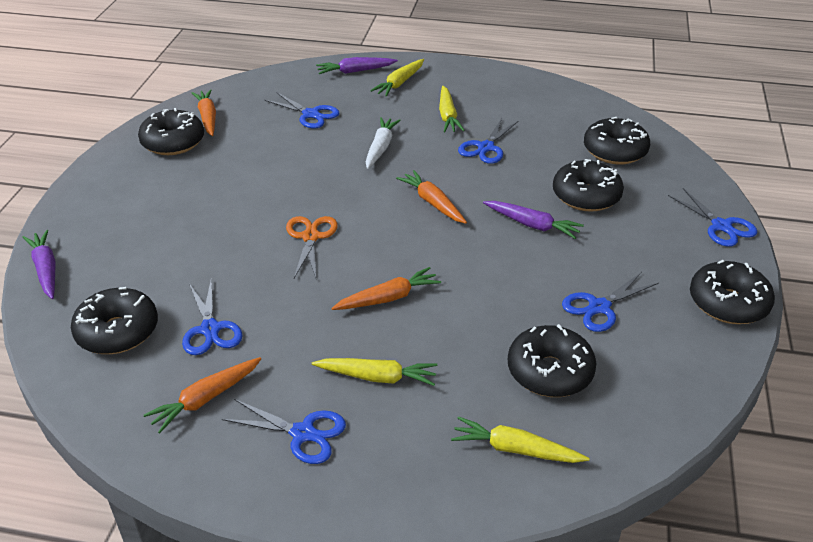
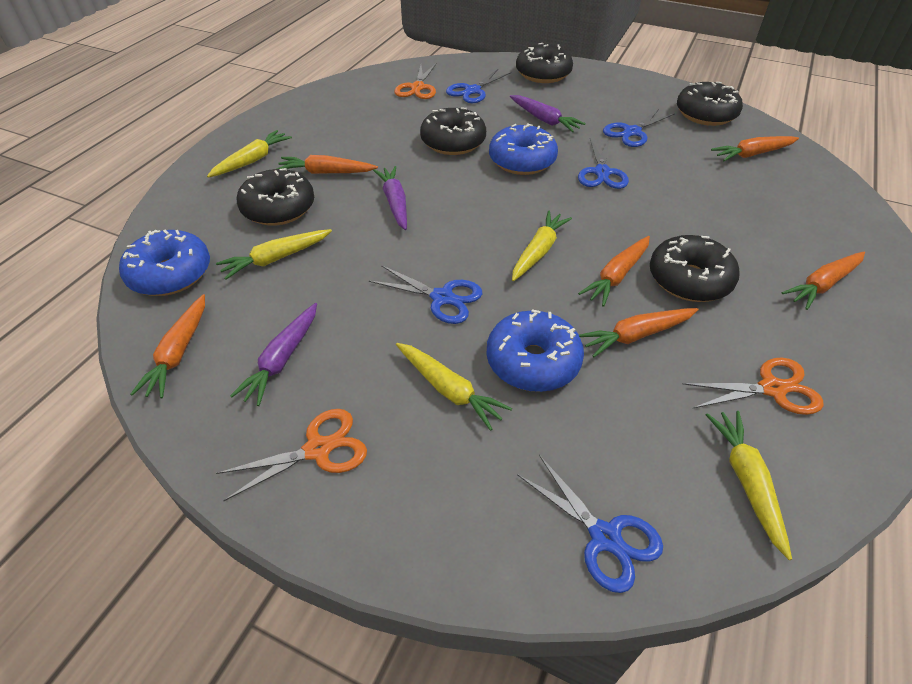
black donut: 6 -> 5
blue donut: 0 -> 3
blue scissors: 6 -> 5
orange carrot: 4 -> 6
orange scissors: 1 -> 3
white carrot: 1 -> 0
yellow carrot: 4 -> 5

